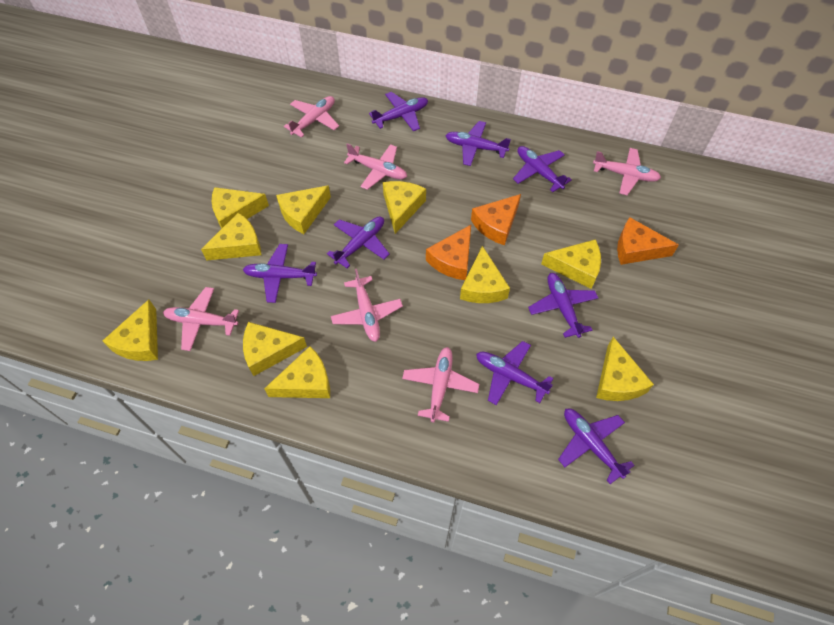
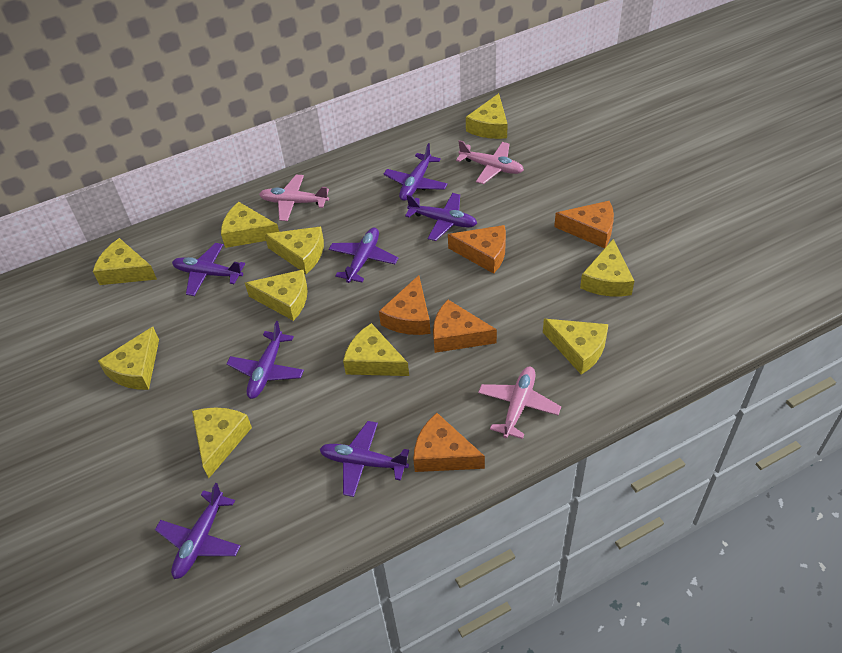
orange cheese: 3 -> 5
pink plane: 6 -> 3
purple plane: 8 -> 7

